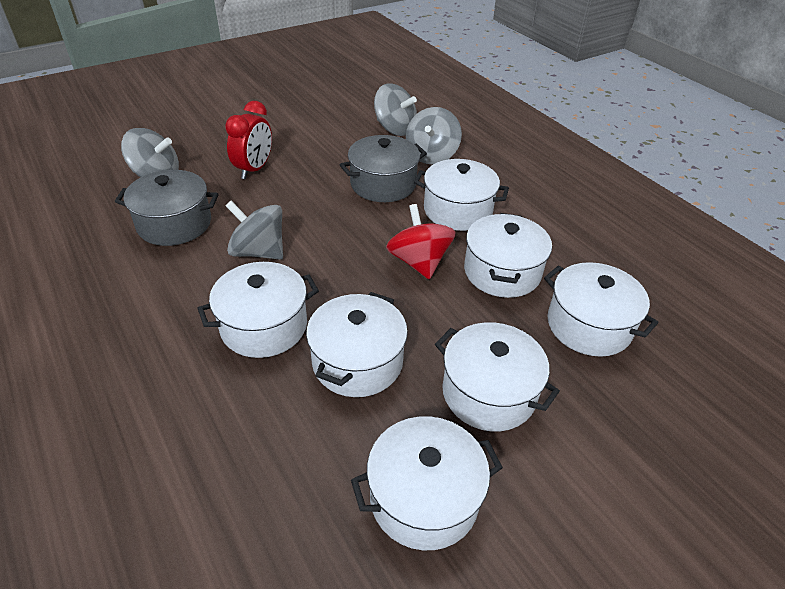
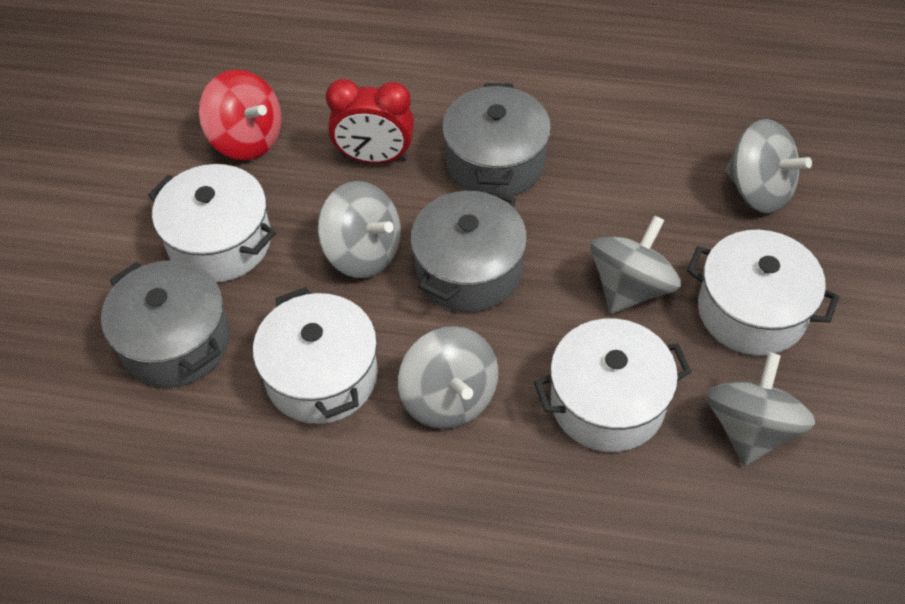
grey pot: 2 -> 3
grey spinning top: 4 -> 5
white pot: 7 -> 4

